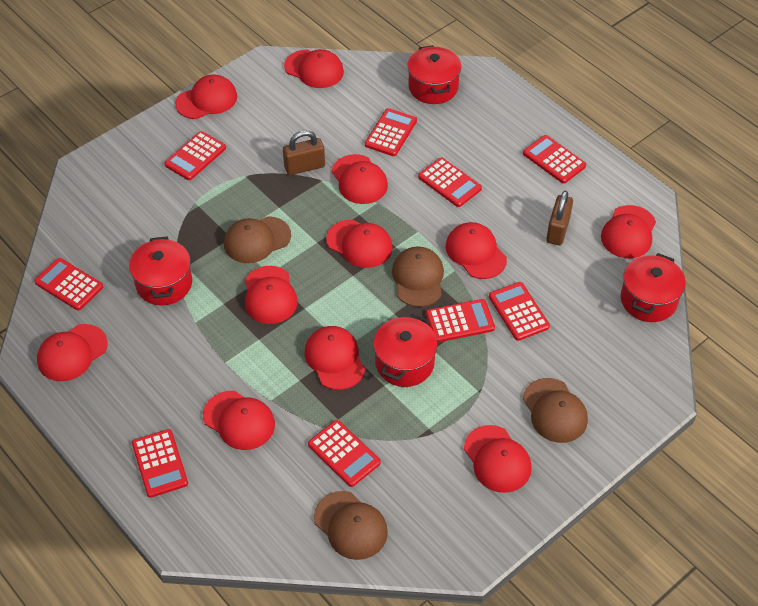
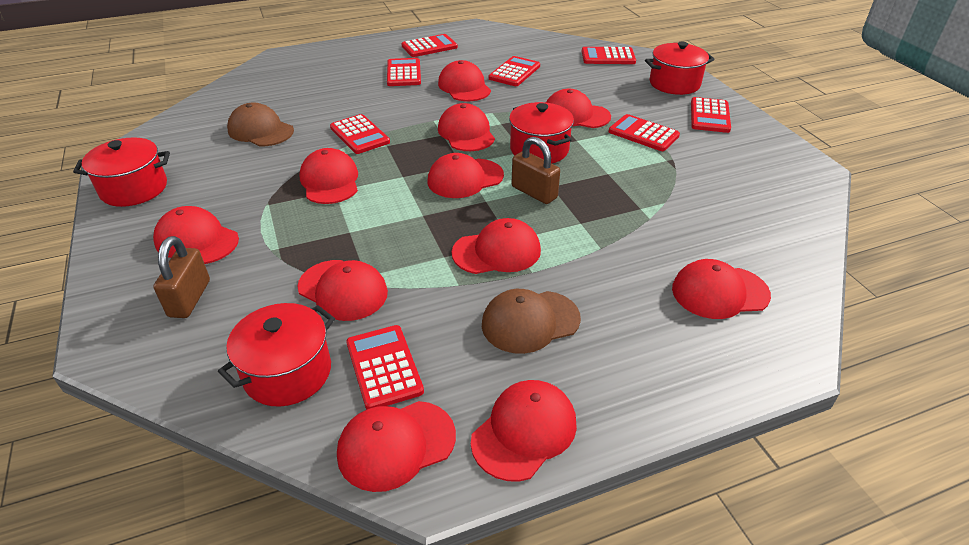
brown cap: 4 -> 2
red calculator: 9 -> 8

